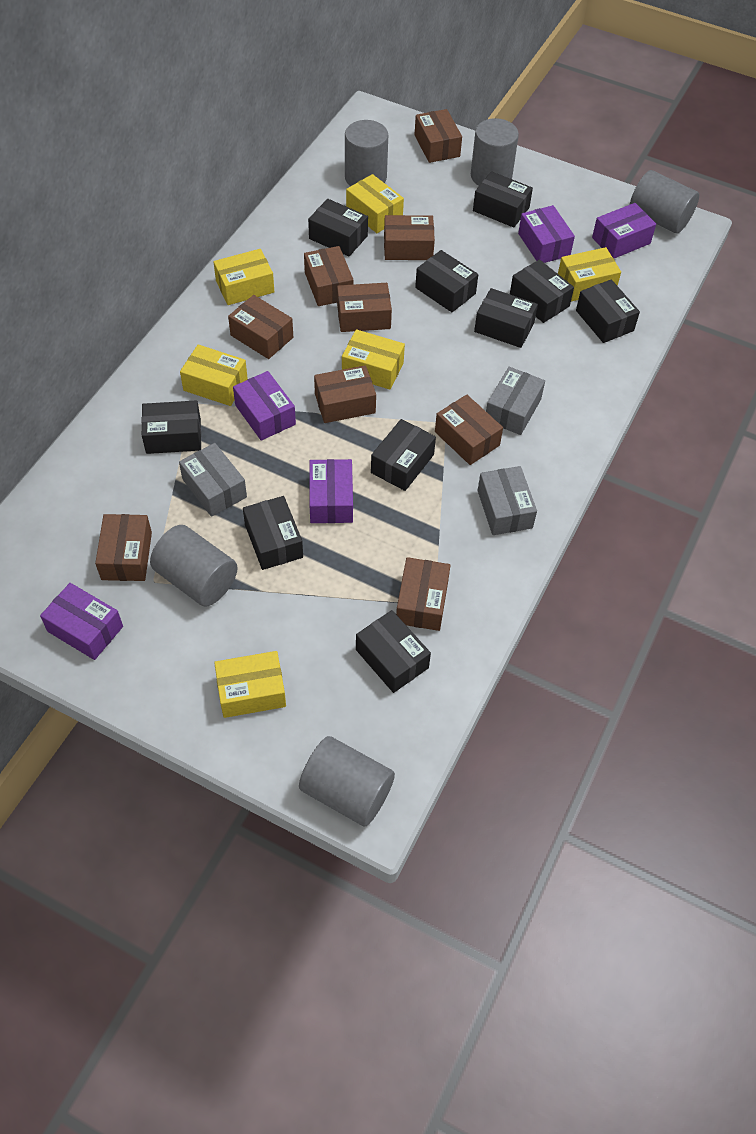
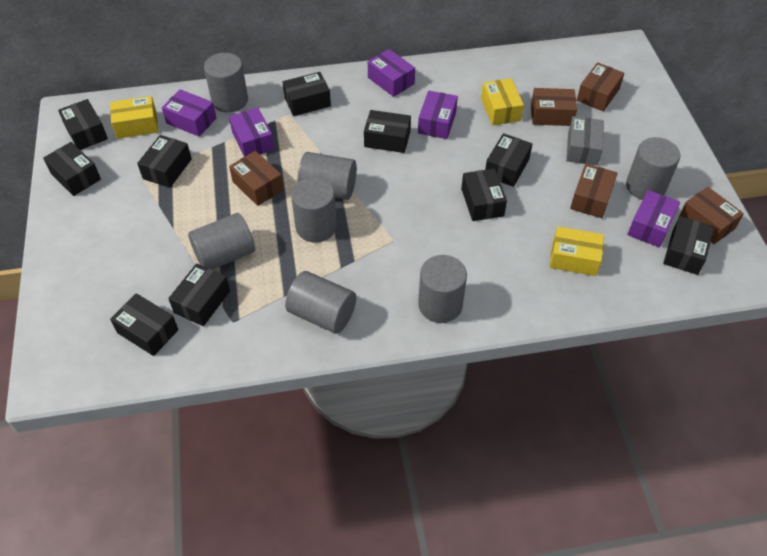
brown box: 9 -> 5
grey box: 3 -> 1
grey cylinder: 5 -> 7
yellow box: 6 -> 3

